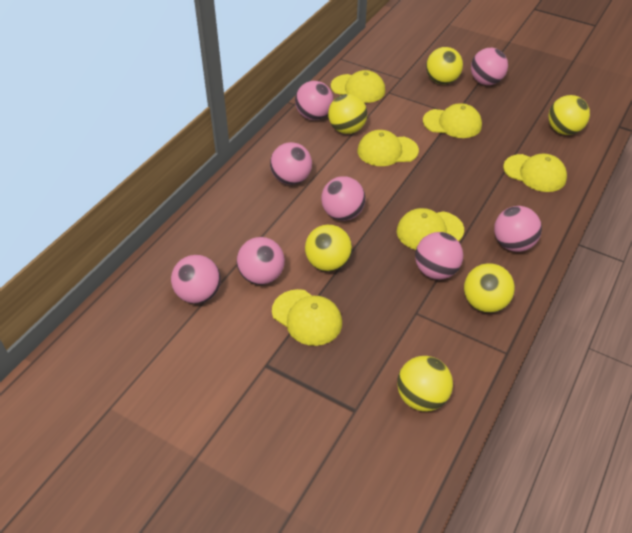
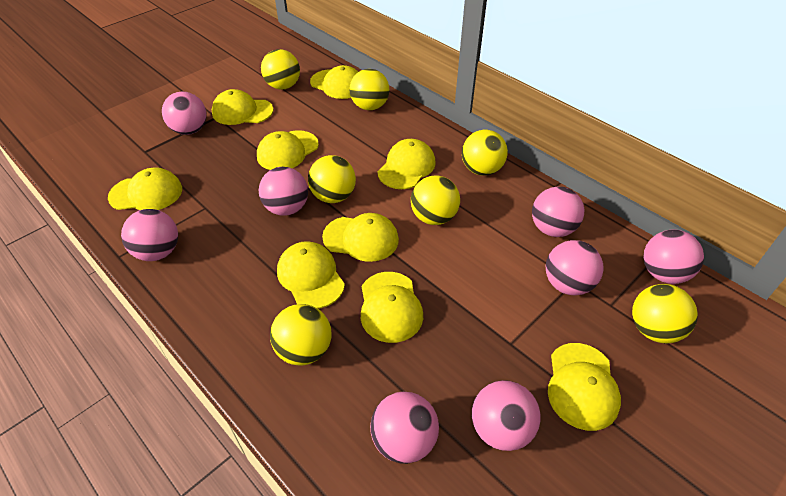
yellow ball: 6 -> 7
yellow cap: 6 -> 9

